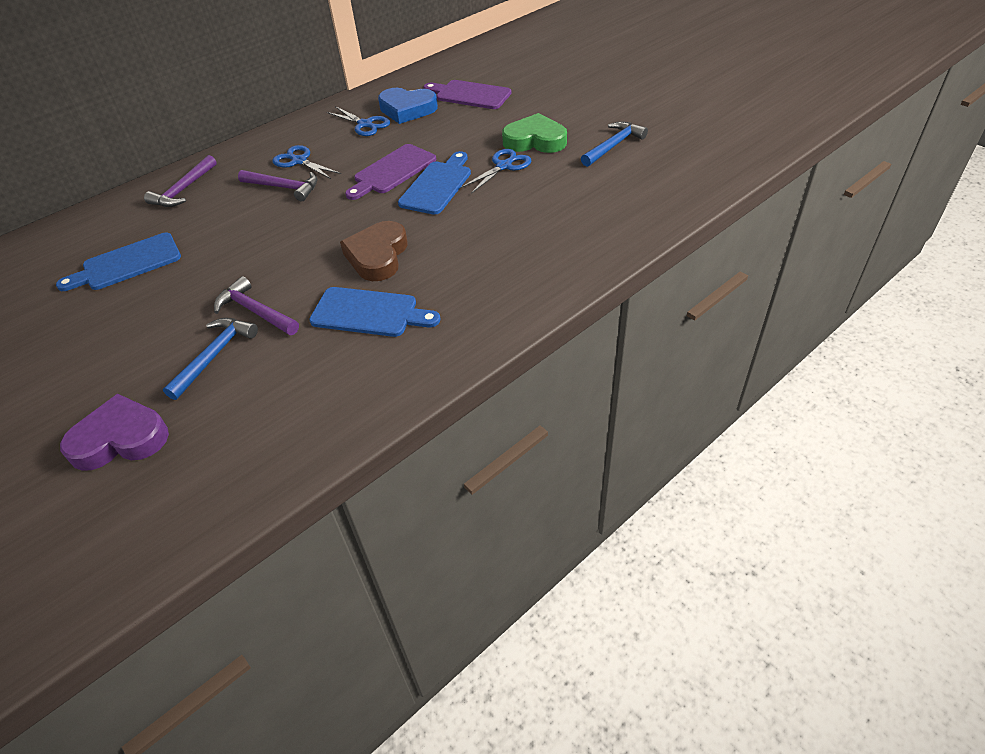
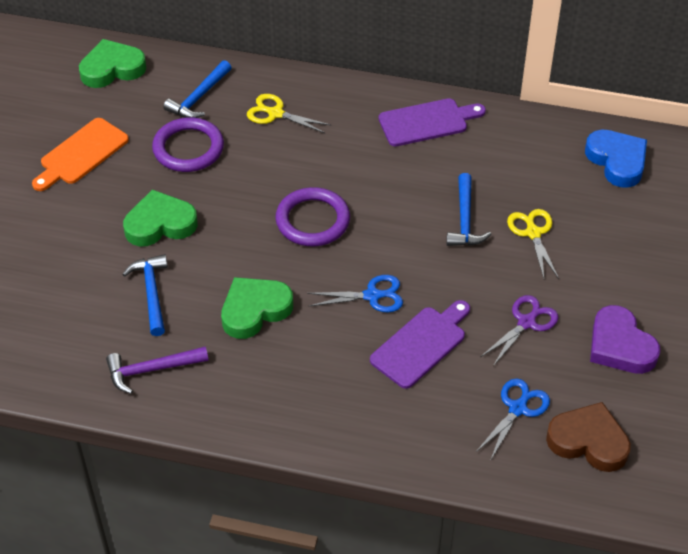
blue cutting board: 3 -> 0
blue hammer: 2 -> 3
blue scissors: 3 -> 2
green heart: 1 -> 3
orange cutting board: 0 -> 1
purple hammer: 3 -> 1
purple ring: 0 -> 2
purple scissors: 0 -> 1
yellow scissors: 0 -> 2

